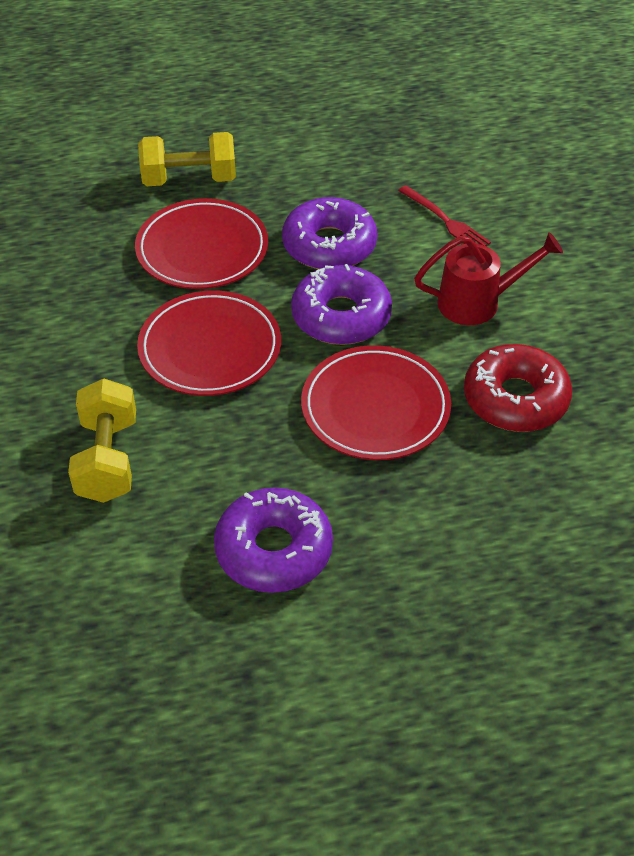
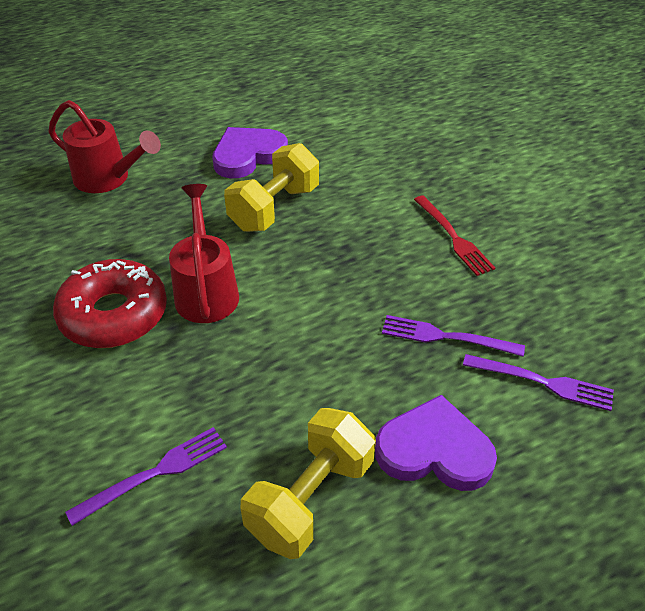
purple donut: 3 -> 0
purple fork: 0 -> 3
purple heart: 0 -> 2
red plate: 3 -> 0
red watering can: 1 -> 2

